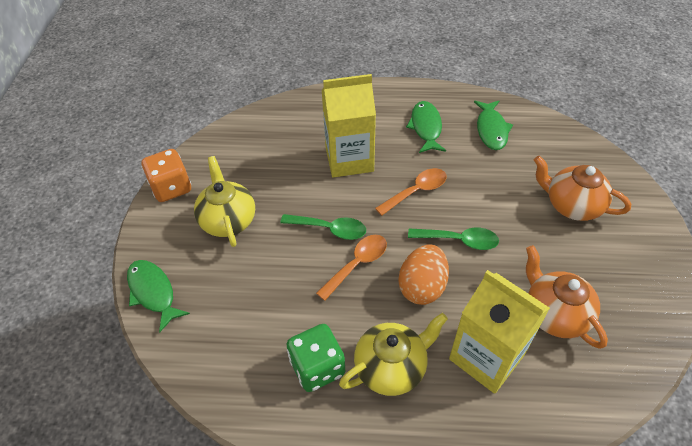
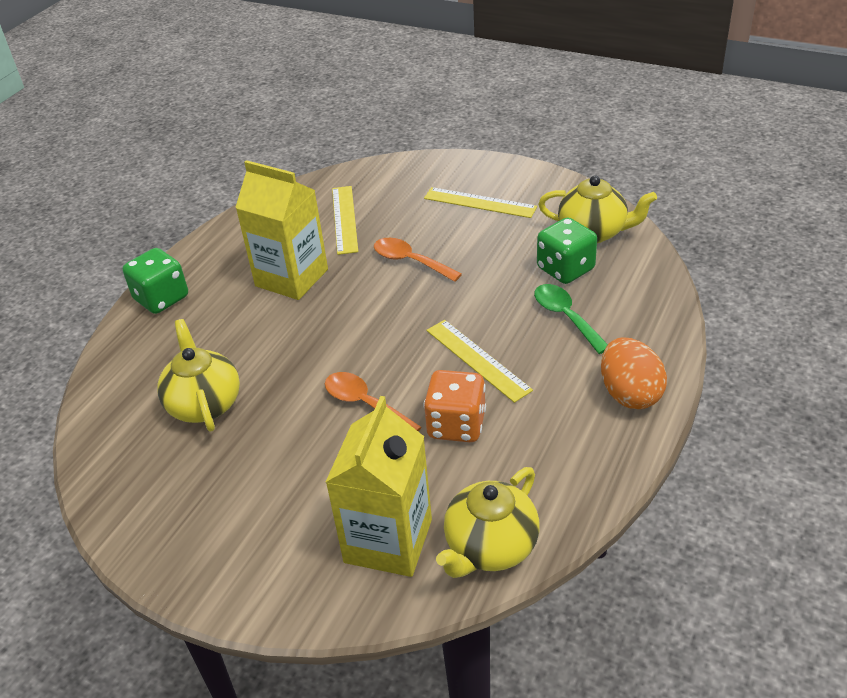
green dice: 1 -> 2
green fish: 3 -> 0
green spoon: 2 -> 1
orange teapot: 2 -> 0
yellow ruler: 0 -> 3
yellow teapot: 2 -> 3

